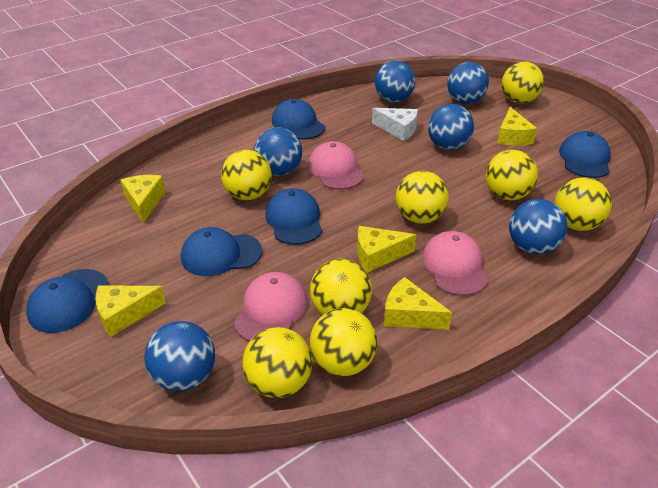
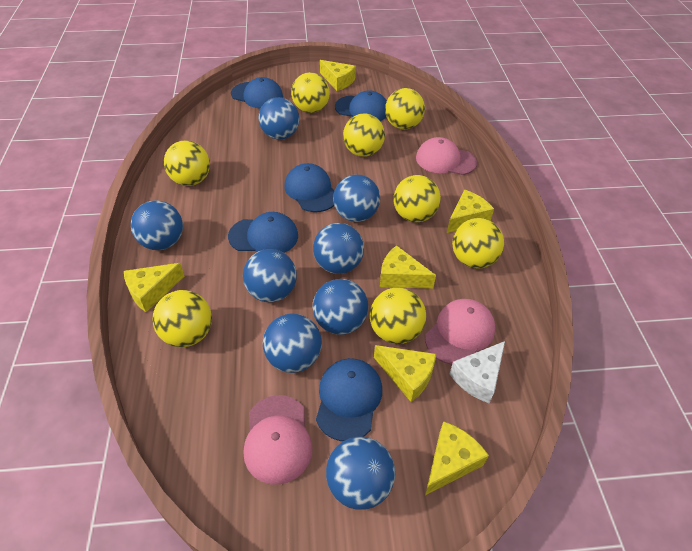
blue ball: 6 -> 8
yellow cheese: 5 -> 6

